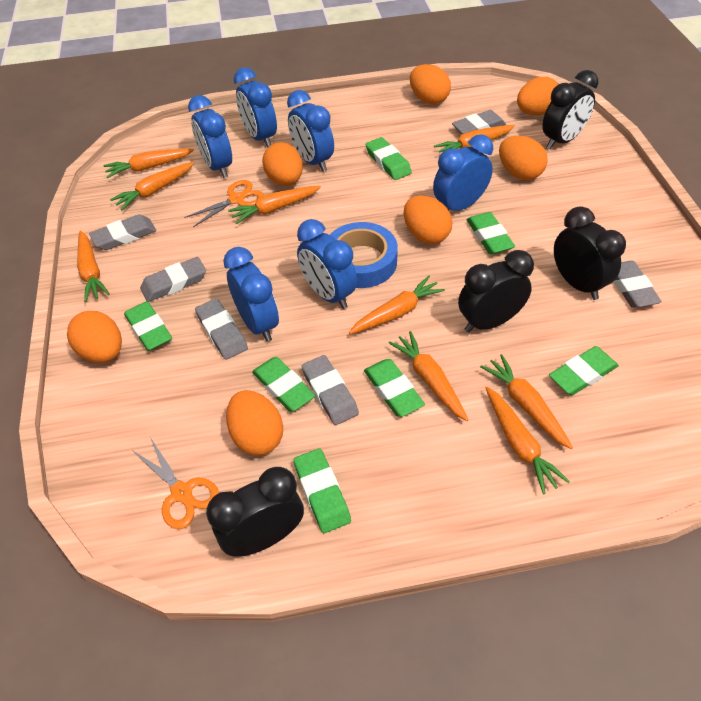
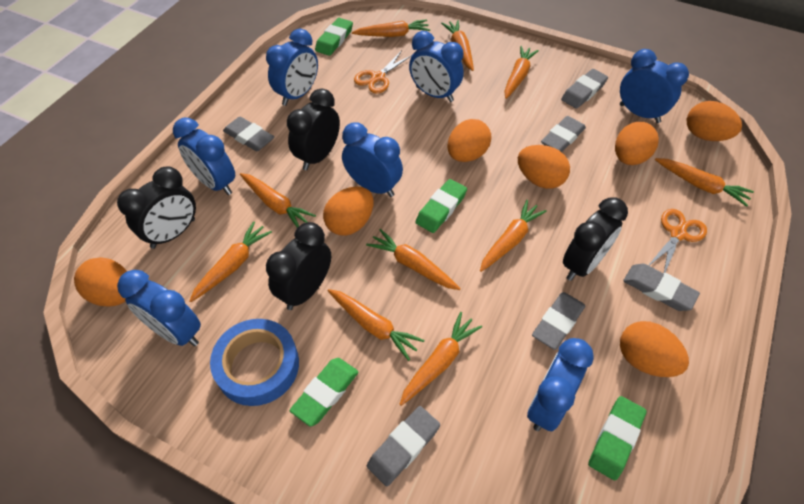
blue clock: 6 -> 7
green eraser: 7 -> 4
orange carrot: 9 -> 10

